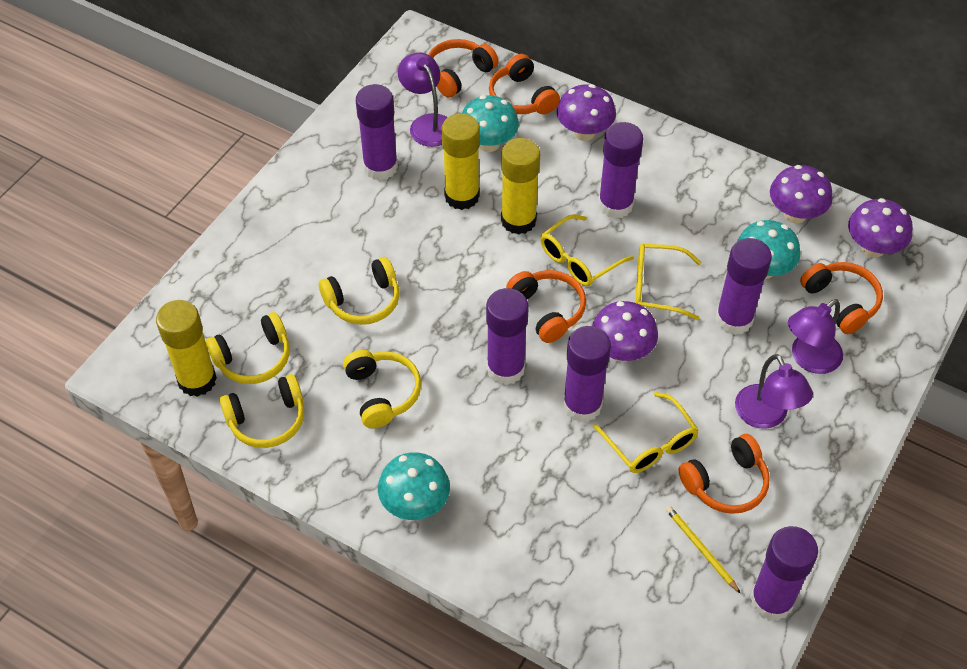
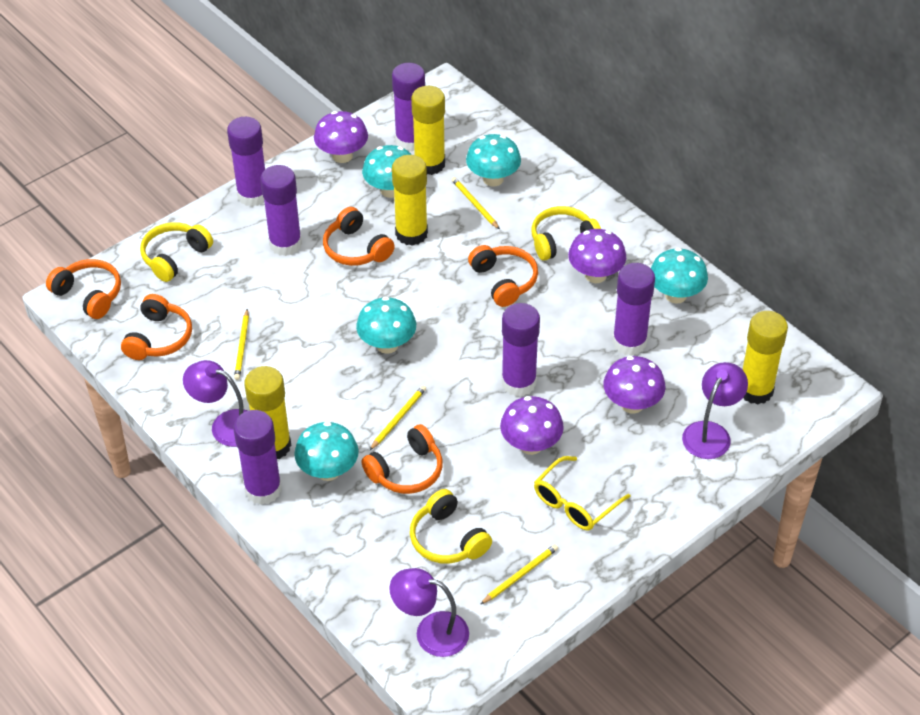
turquoise mushroom: 3 -> 5
yellow glasses: 3 -> 1
yellow glue stick: 3 -> 4
yellow headphones: 4 -> 3
yellow pencil: 1 -> 4

